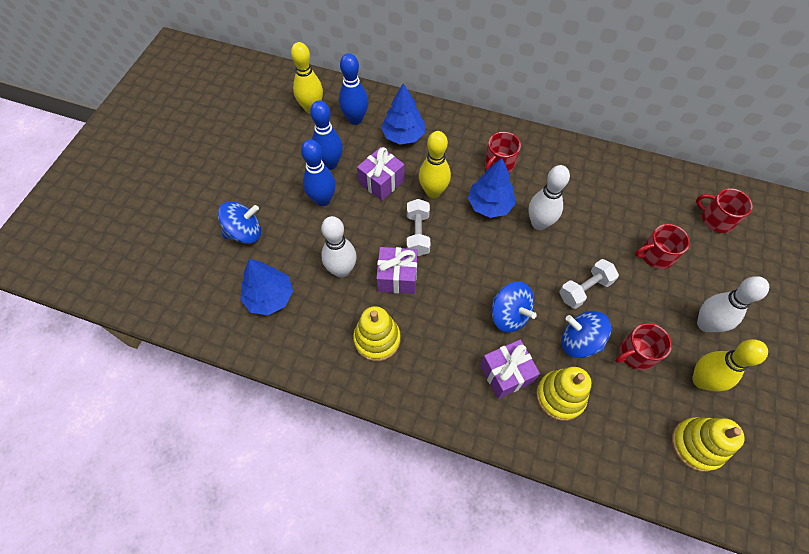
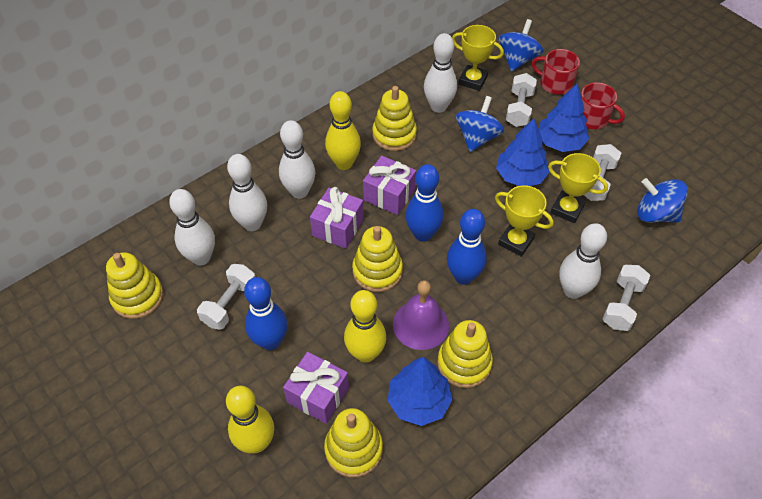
purple bell: 0 -> 1
red mug: 4 -> 2
white bowling pin: 3 -> 5
white dumbbell: 2 -> 4
yellow stacking toy: 3 -> 5
yellow trophy: 0 -> 3

